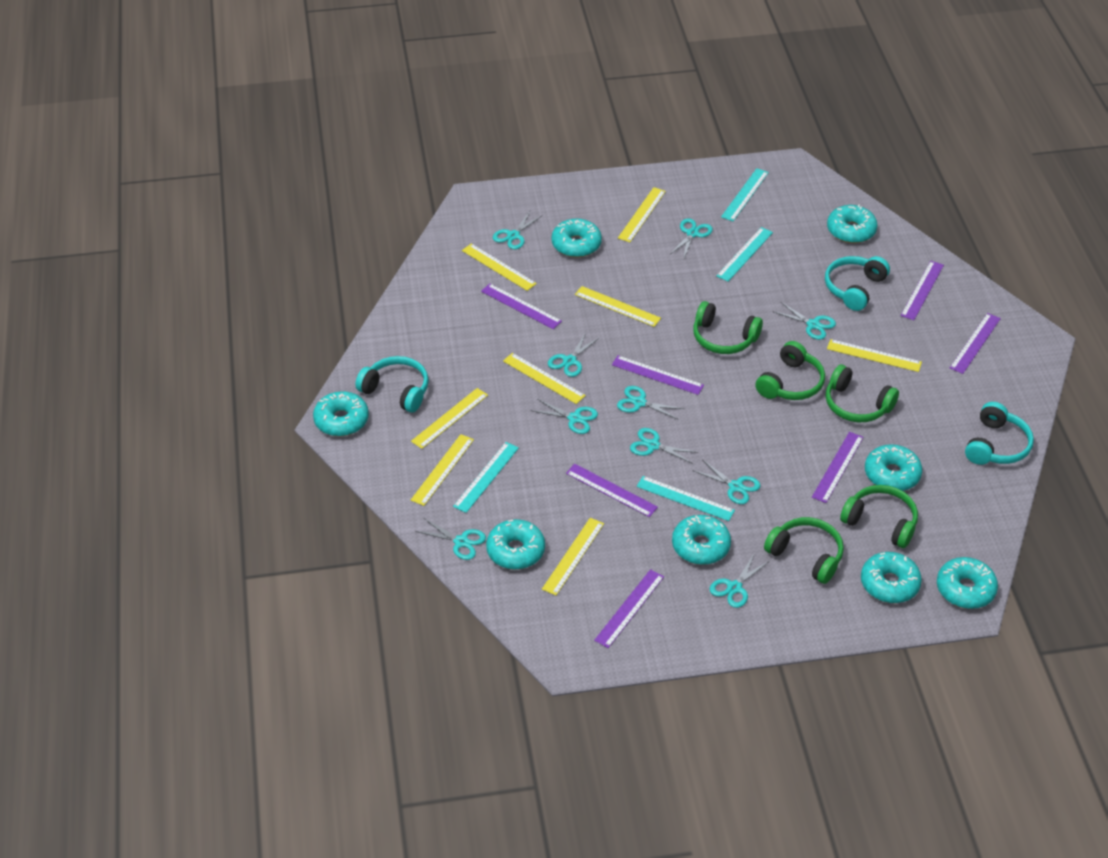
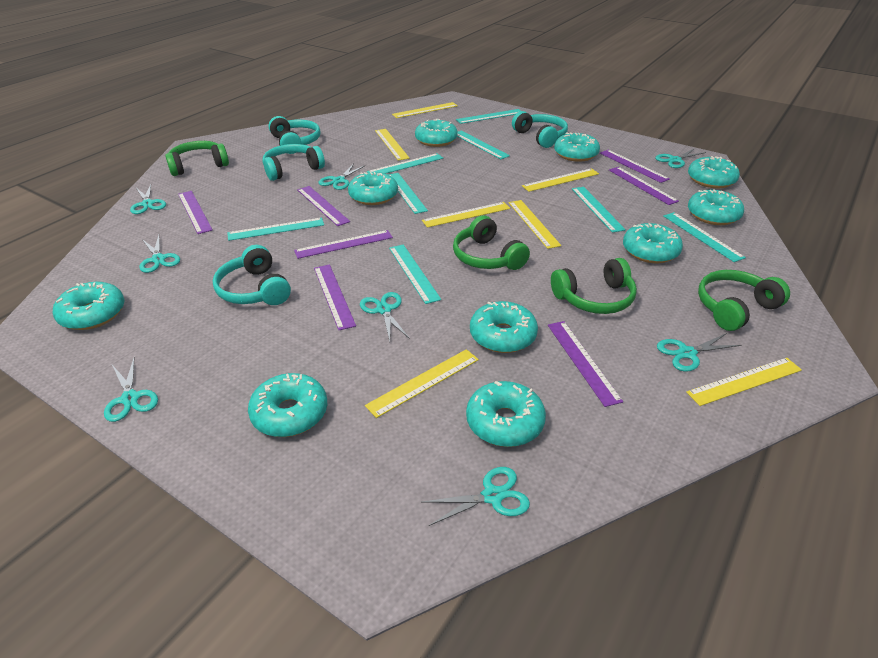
green headphones: 5 -> 4
turquoise donut: 8 -> 10
turquoise headphones: 3 -> 4
turquoise ruler: 4 -> 8
turquoise scissors: 10 -> 8
yellow ruler: 8 -> 7

